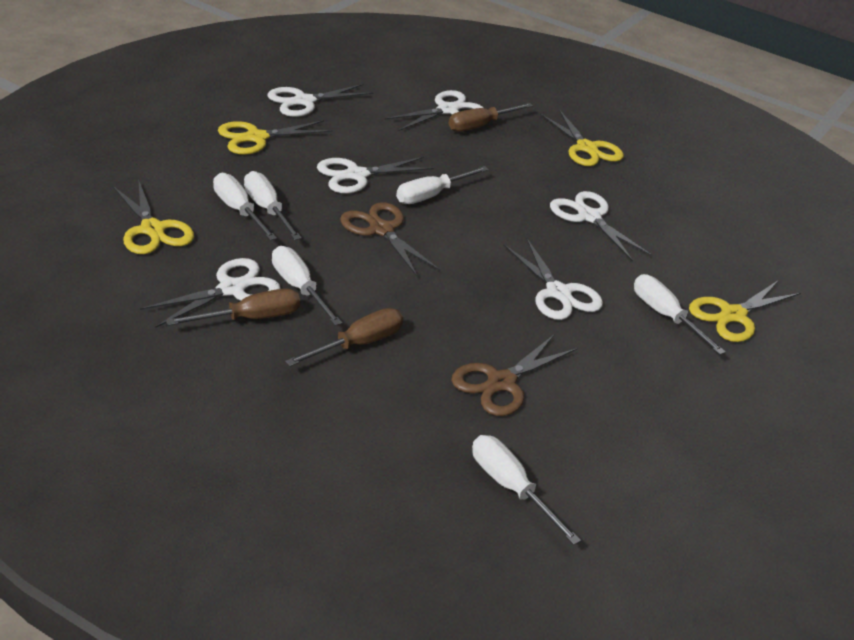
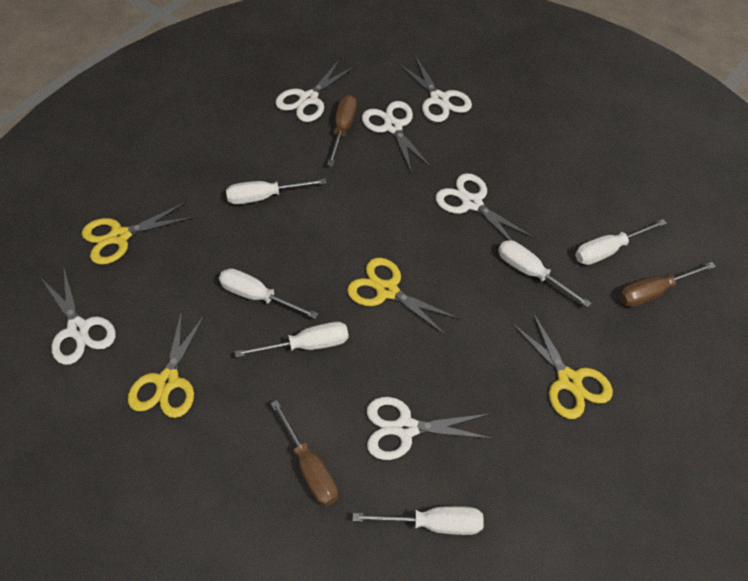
brown scissors: 2 -> 0

